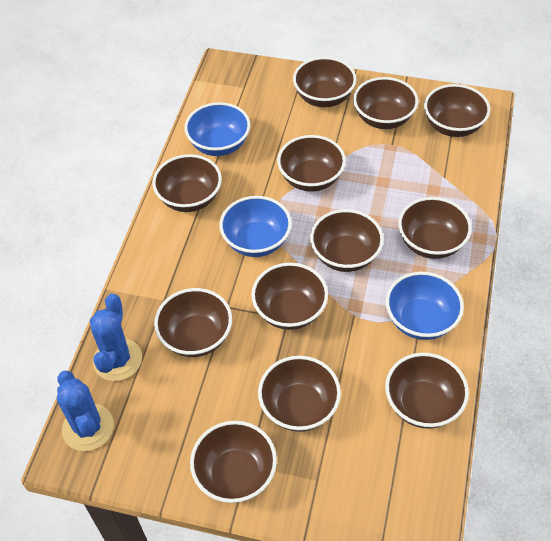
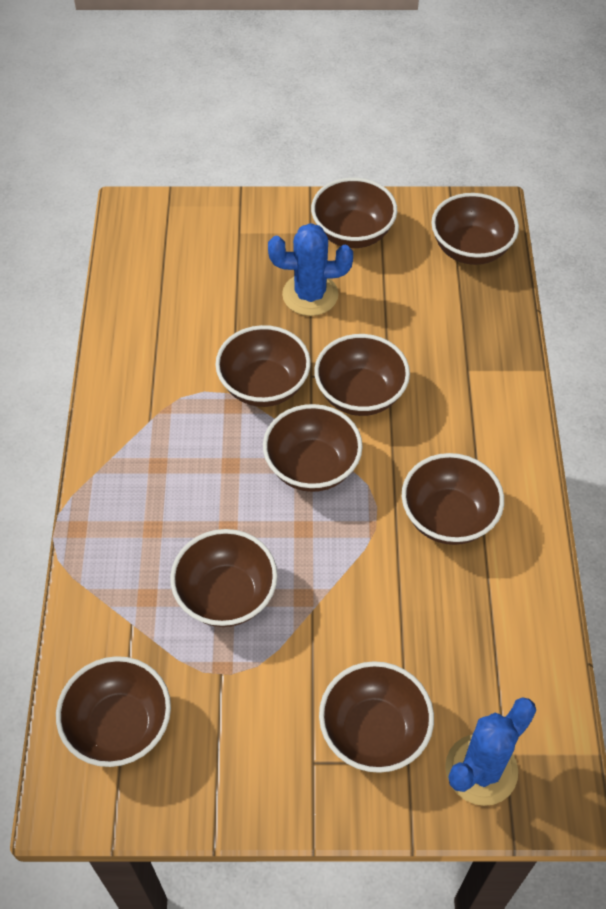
blue bowl: 3 -> 0
brown bowl: 12 -> 9

